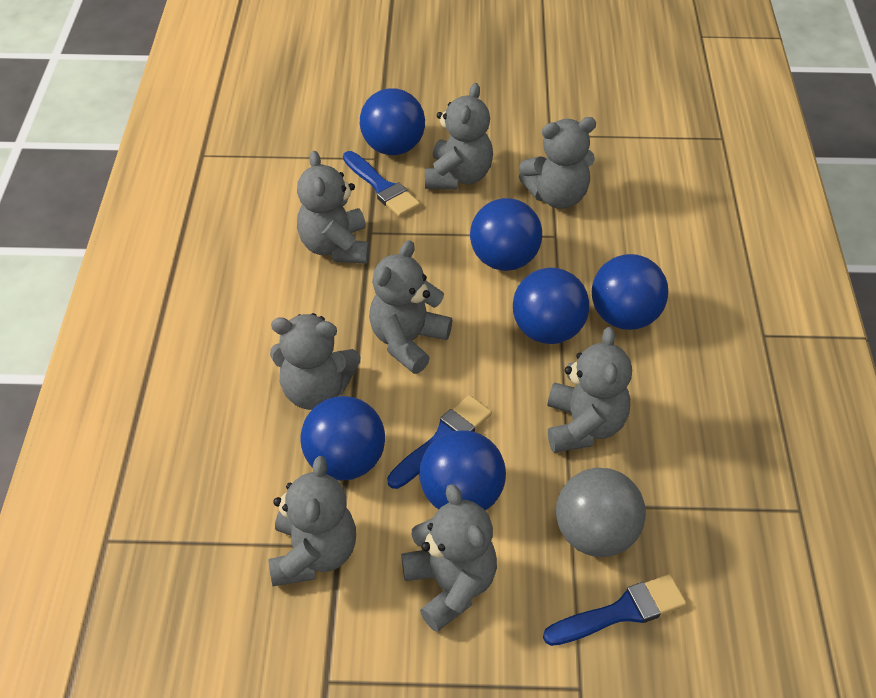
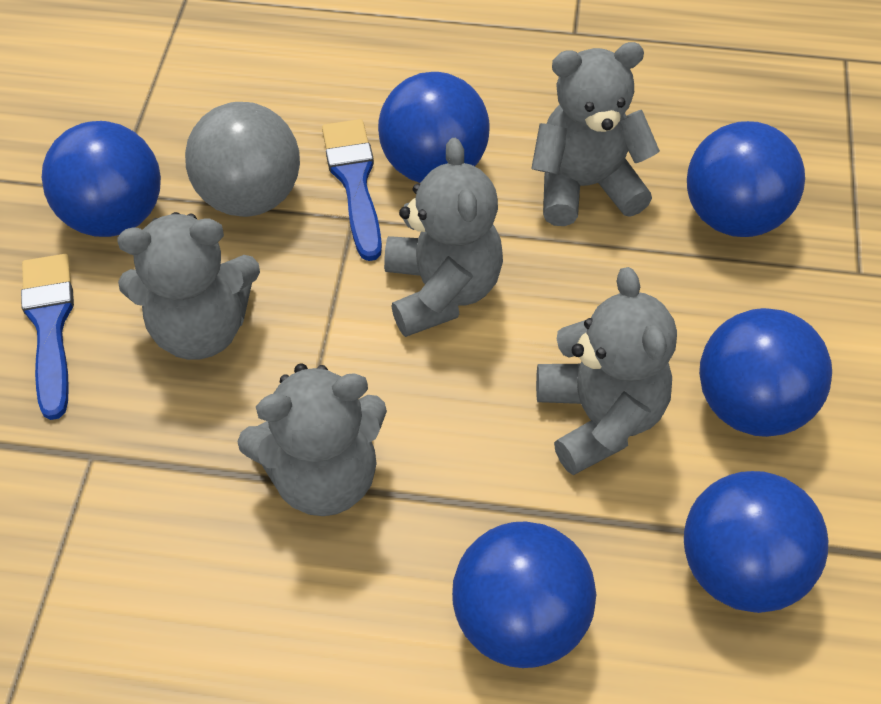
blue brush: 3 -> 2
grey teddy bear: 8 -> 5

